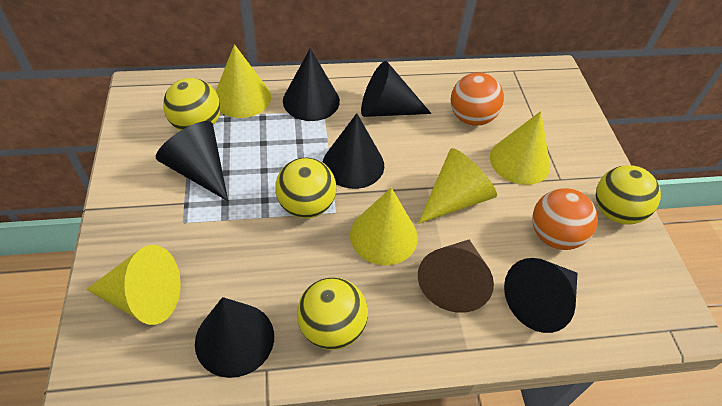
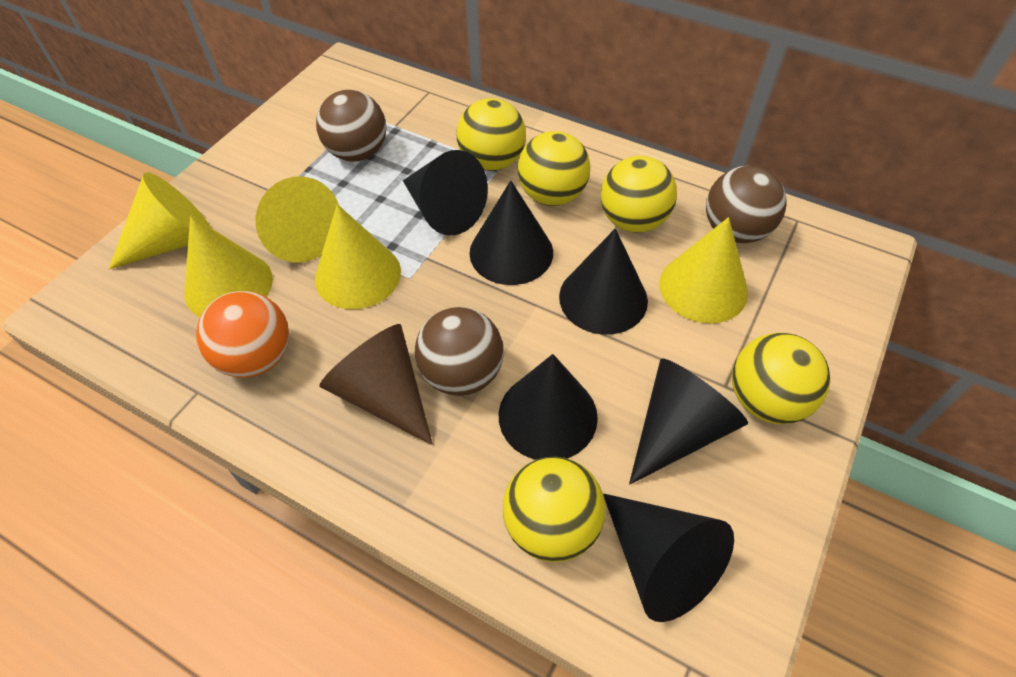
brown ball: 0 -> 3
orange ball: 2 -> 1
yellow ball: 4 -> 5

